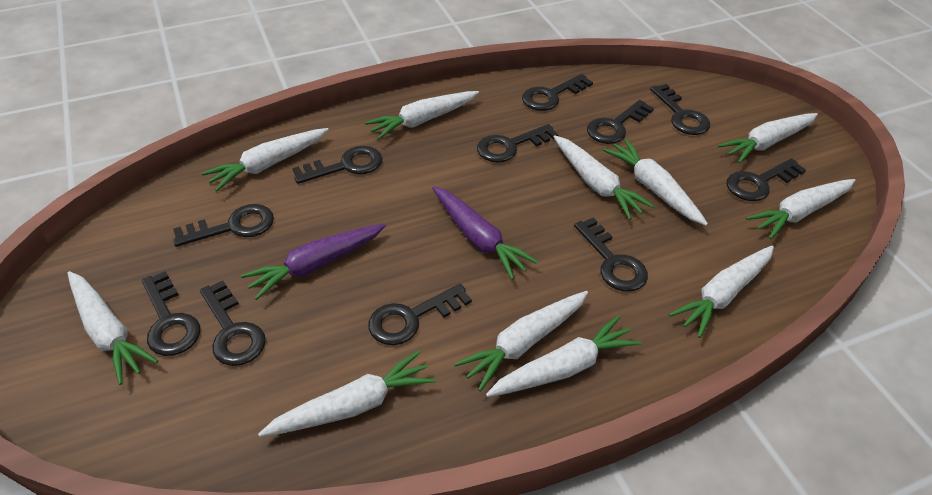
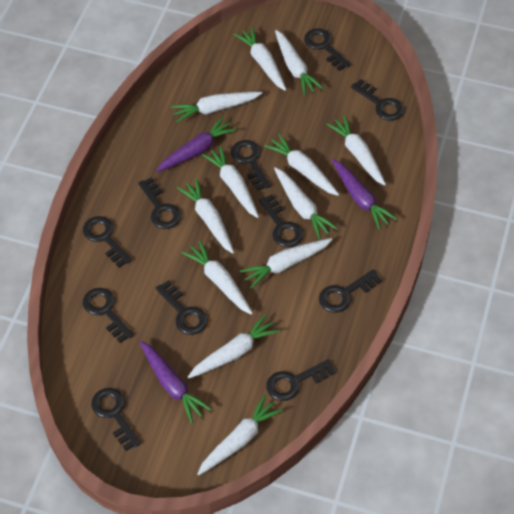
purple carrot: 2 -> 3
white carrot: 11 -> 12

